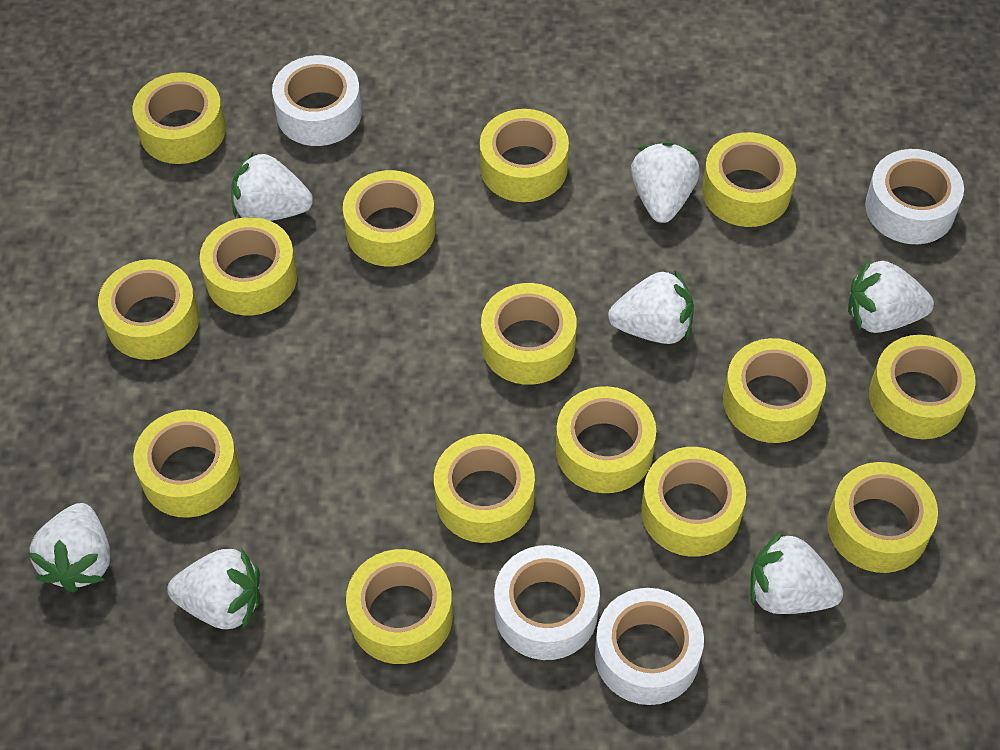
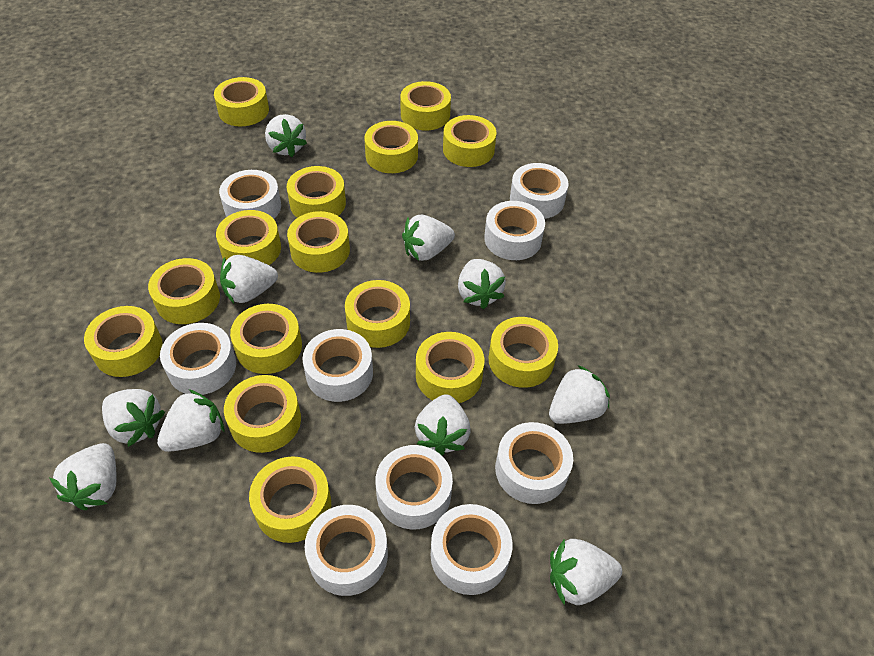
white strawberry: 7 -> 10
white tape: 4 -> 9

